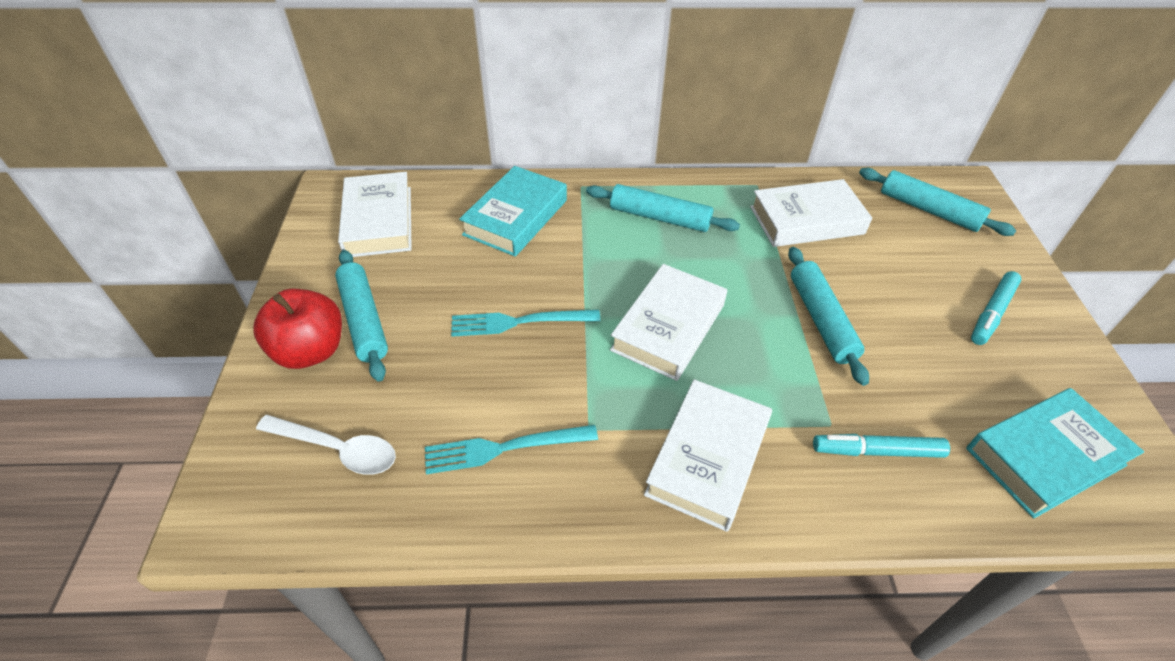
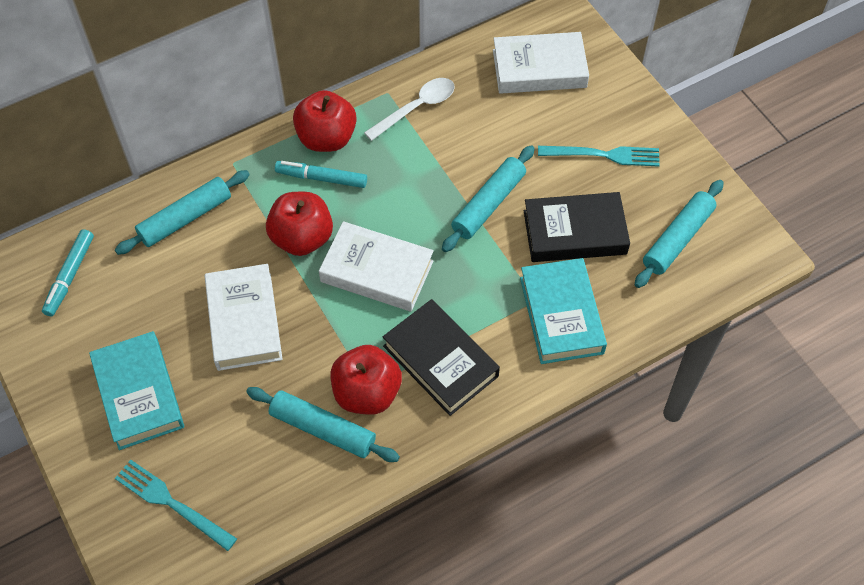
black book: 0 -> 2
red apple: 1 -> 3
white book: 4 -> 3

